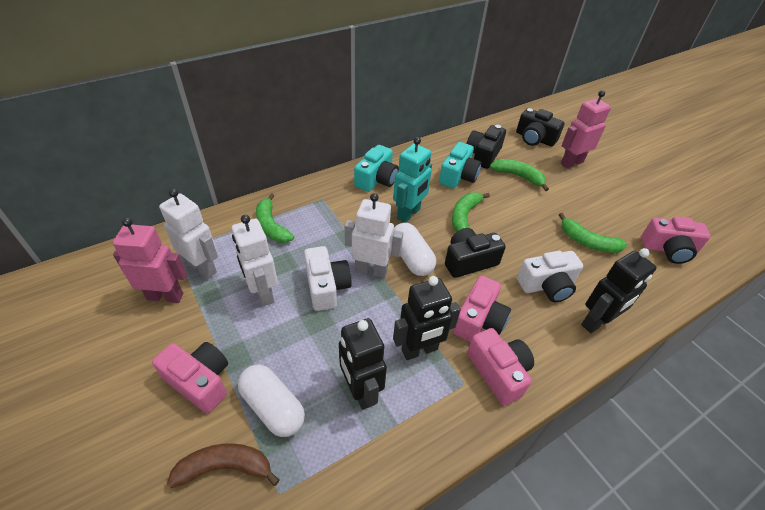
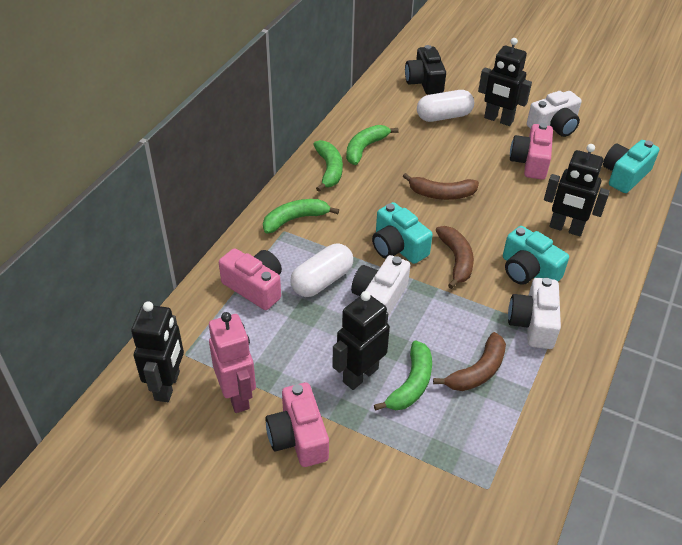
black camera: 3 -> 1
black robot: 3 -> 4
brown banana: 1 -> 3
pink camera: 4 -> 3
pink robot: 2 -> 1
turquoise camera: 2 -> 3
turquoise robot: 1 -> 0
white camera: 2 -> 3
white robot: 3 -> 0

